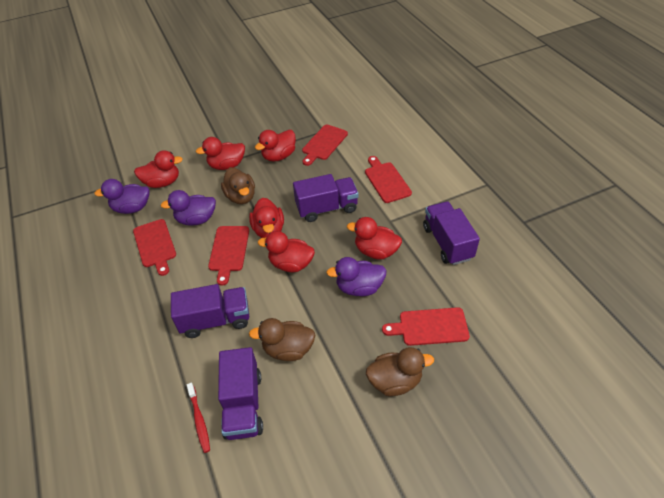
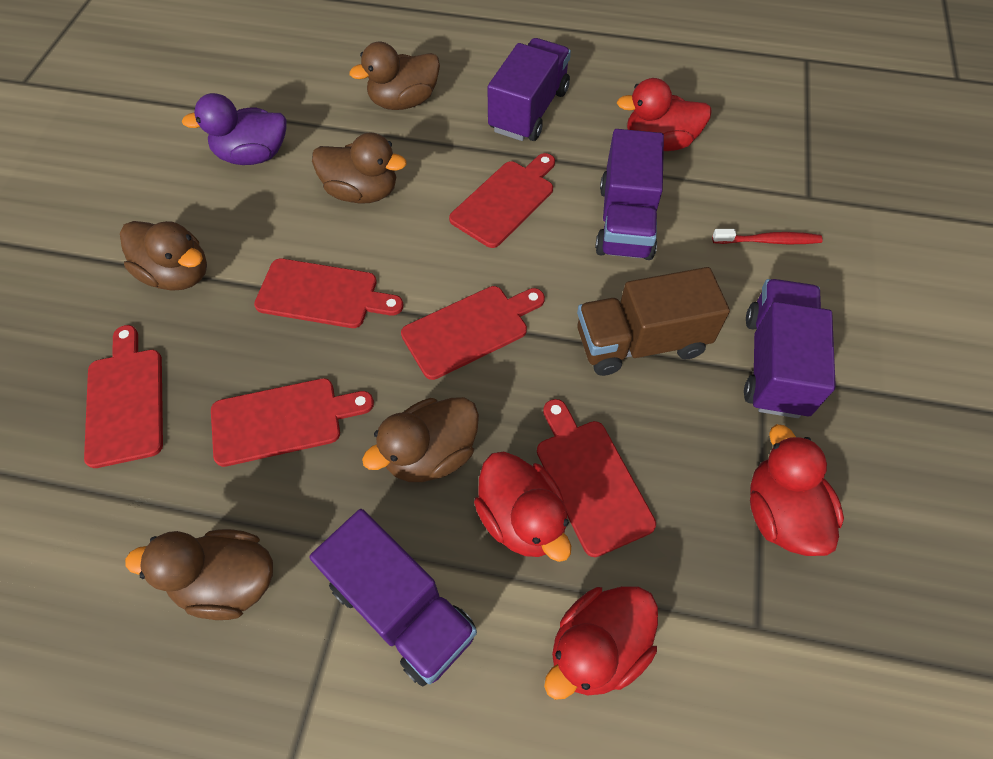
brown duck: 3 -> 5
brown truck: 0 -> 1
purple duck: 3 -> 1
red cutting board: 5 -> 6
red duck: 6 -> 4

